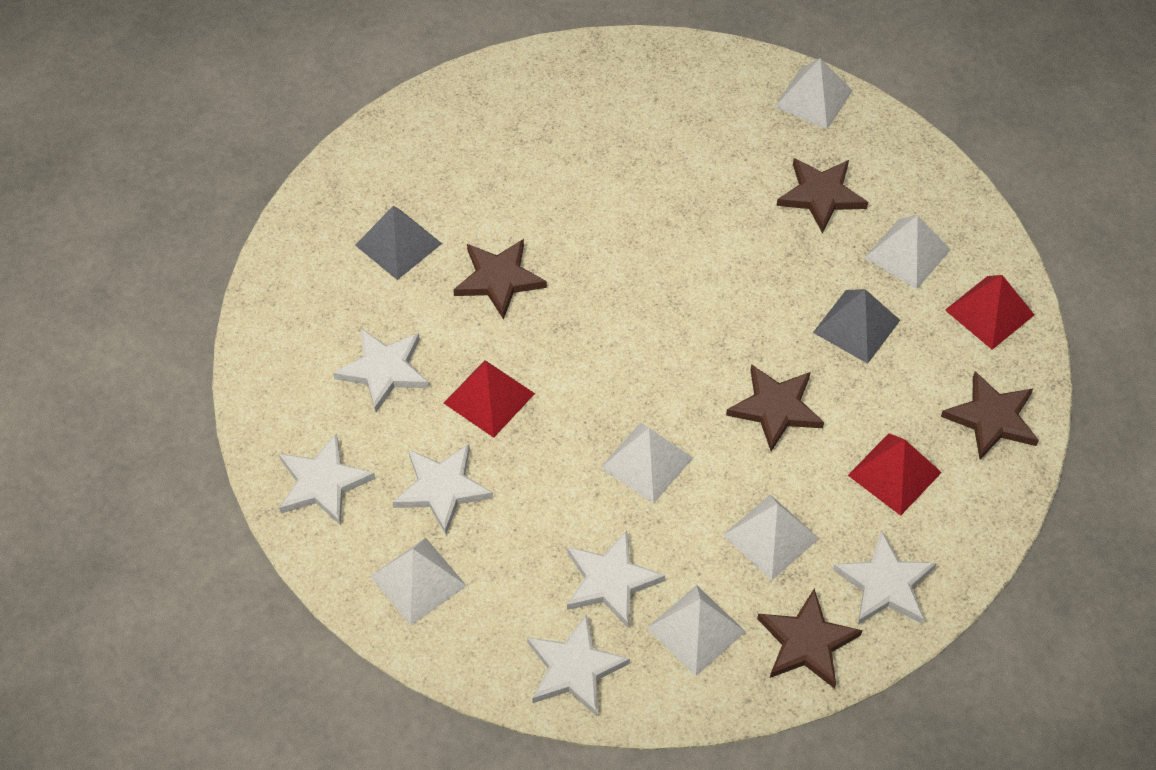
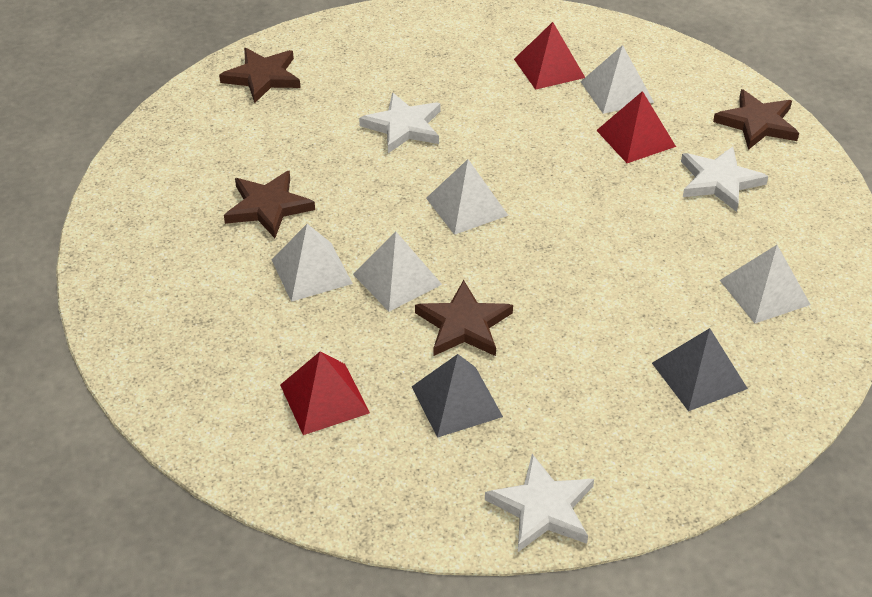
brown star: 5 -> 4
white pyramid: 6 -> 5
white star: 6 -> 3

